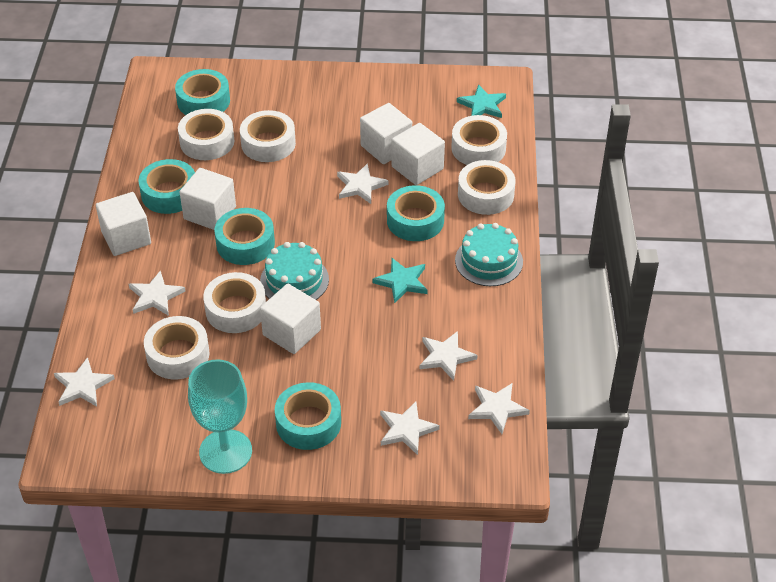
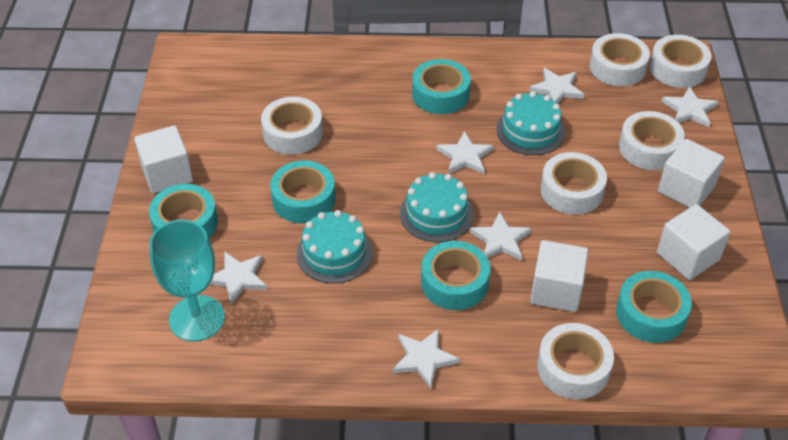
turquoise cake: 2 -> 3
turquoise star: 2 -> 0
white cube: 5 -> 4

